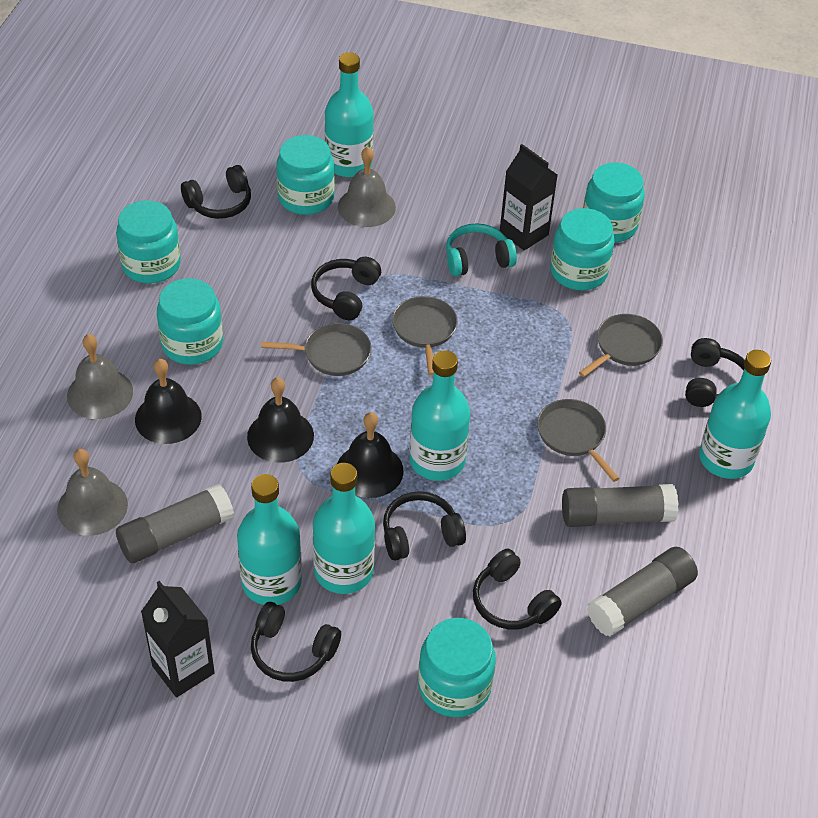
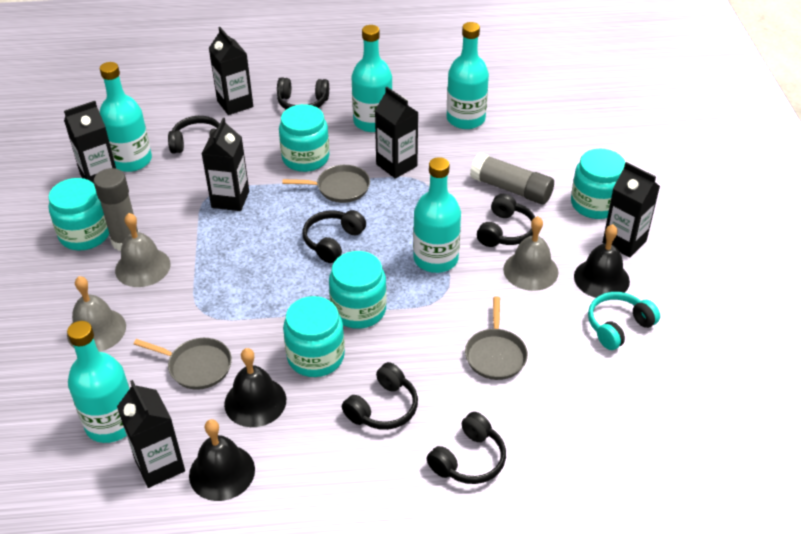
black carton: 2 -> 6
grey glue stick: 3 -> 2
grey pan: 4 -> 3
turquoise jar: 6 -> 5

